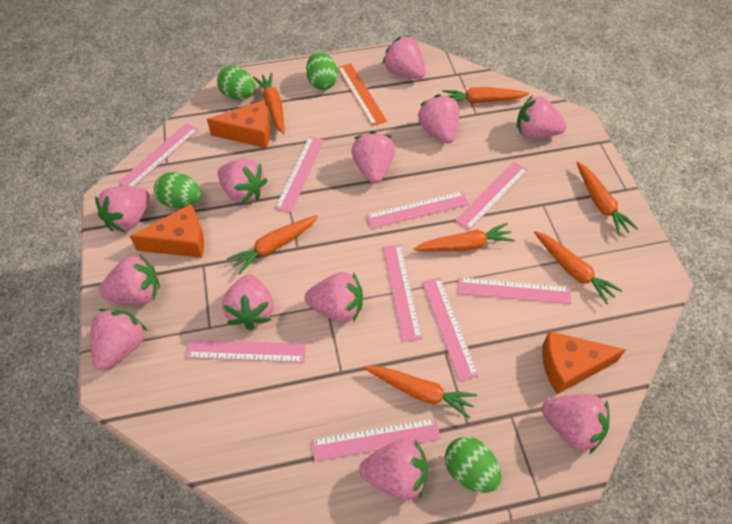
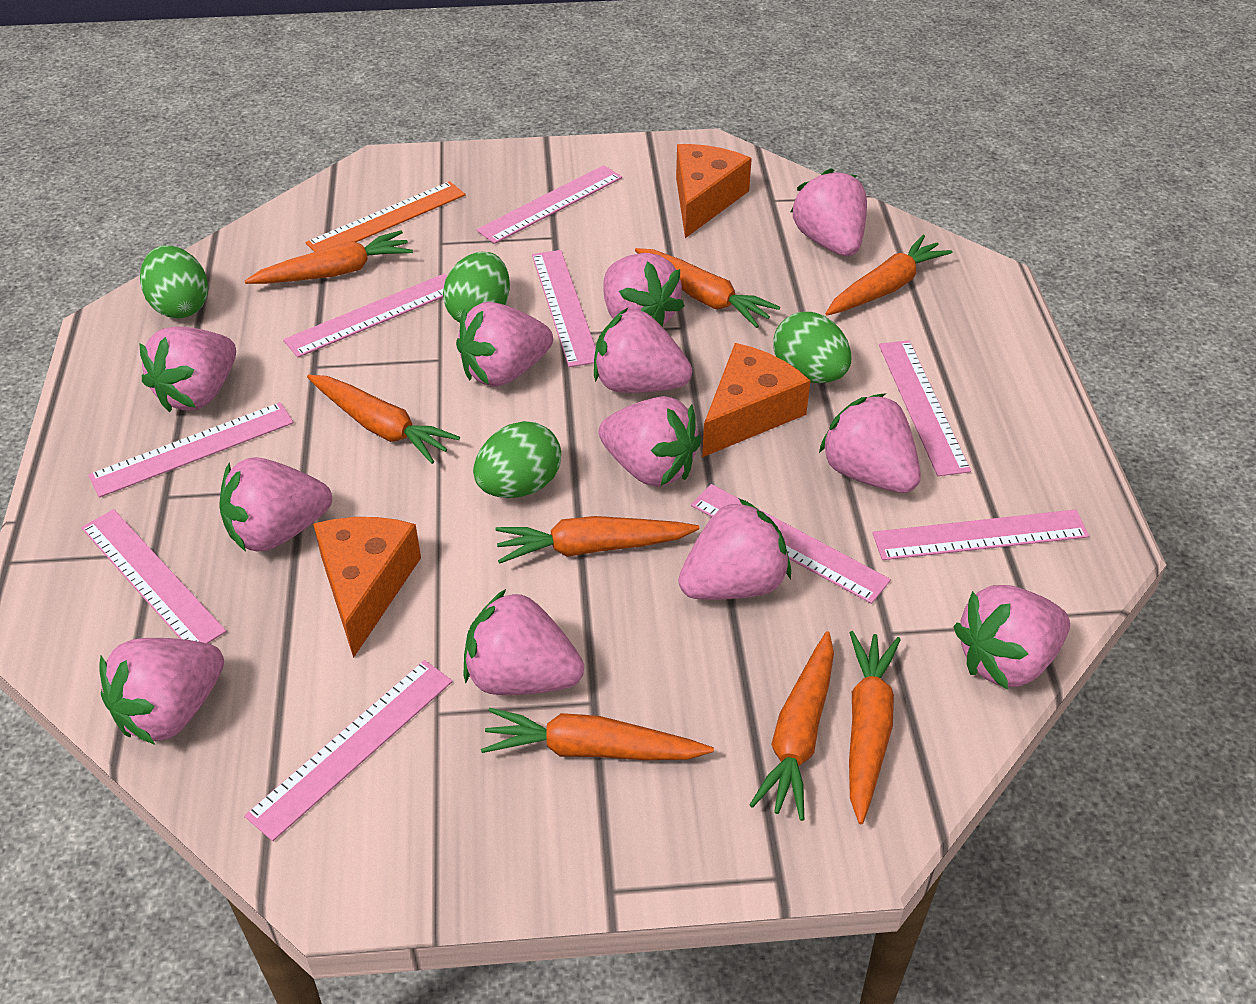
orange carrot: 7 -> 8

